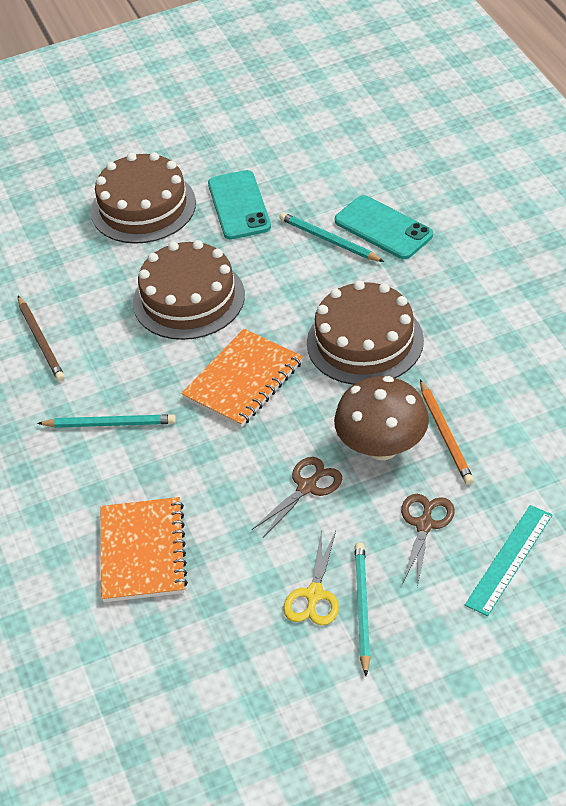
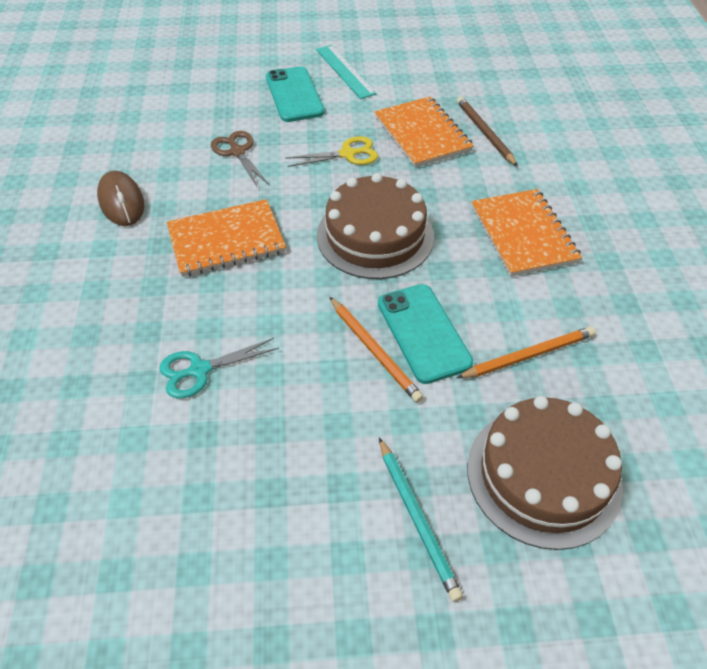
brown cake: 3 -> 2
brown mouse: 0 -> 1
brown mushroom: 1 -> 0
brown scissors: 2 -> 1
orange notebook: 2 -> 3
orange pencil: 1 -> 2
turquoise pencil: 3 -> 1
turquoise scissors: 0 -> 1

